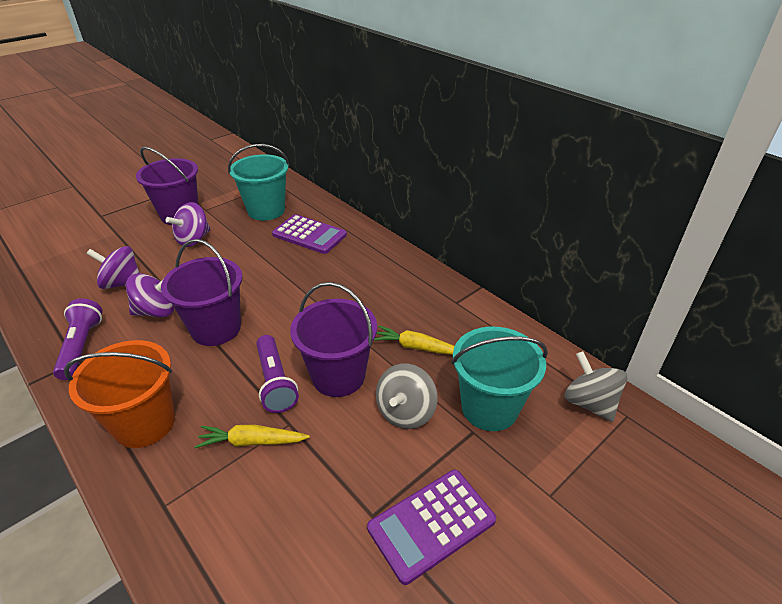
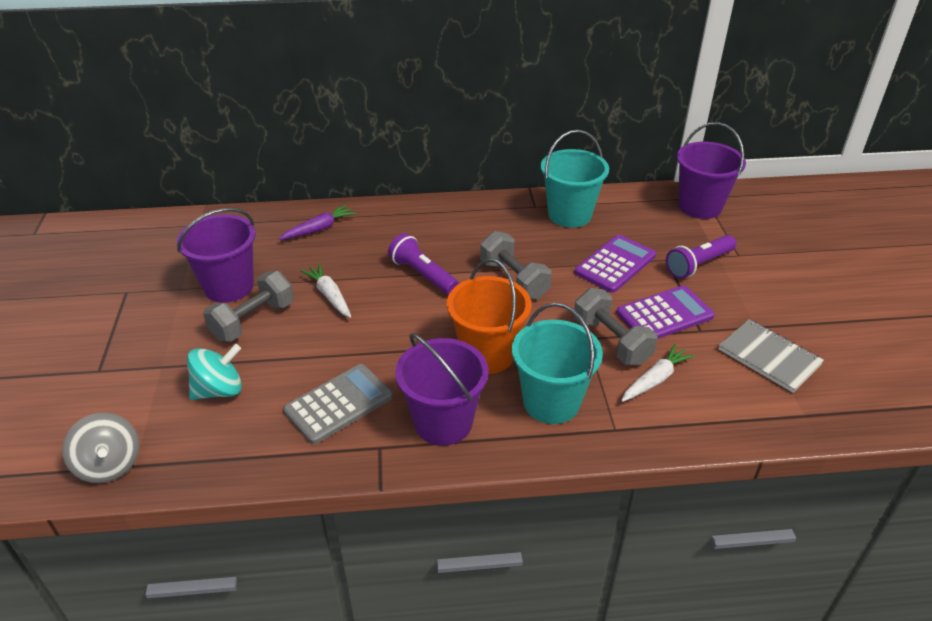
grey calculator: 0 -> 1
grey dumbbell: 0 -> 3
grey notebook: 0 -> 1
grey spinning top: 2 -> 1
purple carrot: 0 -> 1
purple spinning top: 3 -> 0
turquoise spinning top: 0 -> 1
white carrot: 0 -> 2
yellow carrot: 2 -> 0

